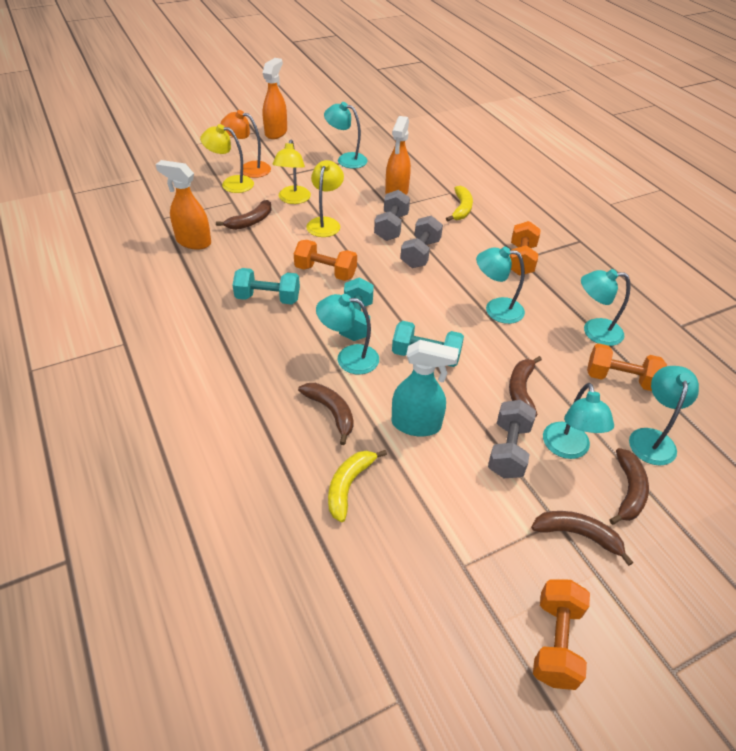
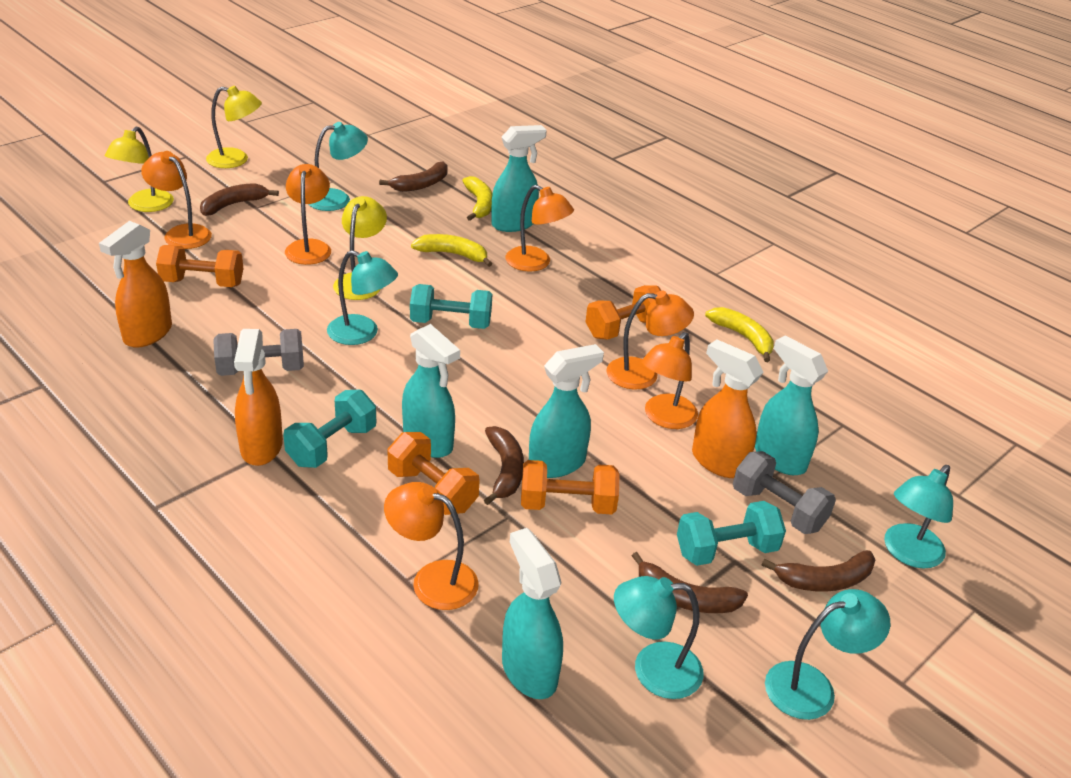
grey dumbbell: 3 -> 2
orange lamp: 1 -> 6
turquoise lamp: 6 -> 5
turquoise spray bottle: 1 -> 5
yellow banana: 2 -> 3

